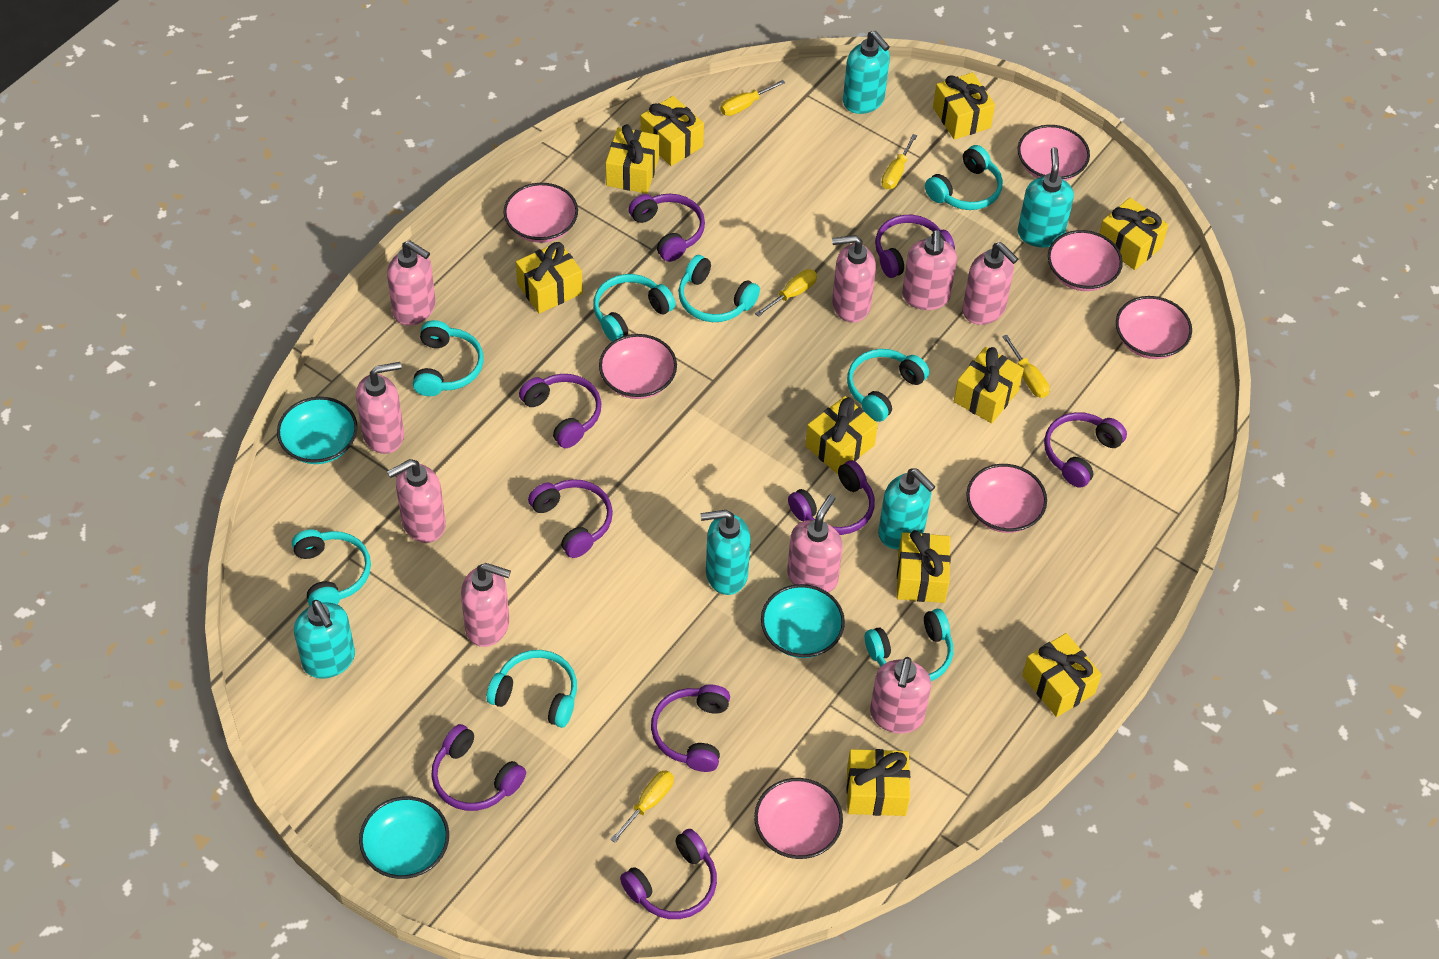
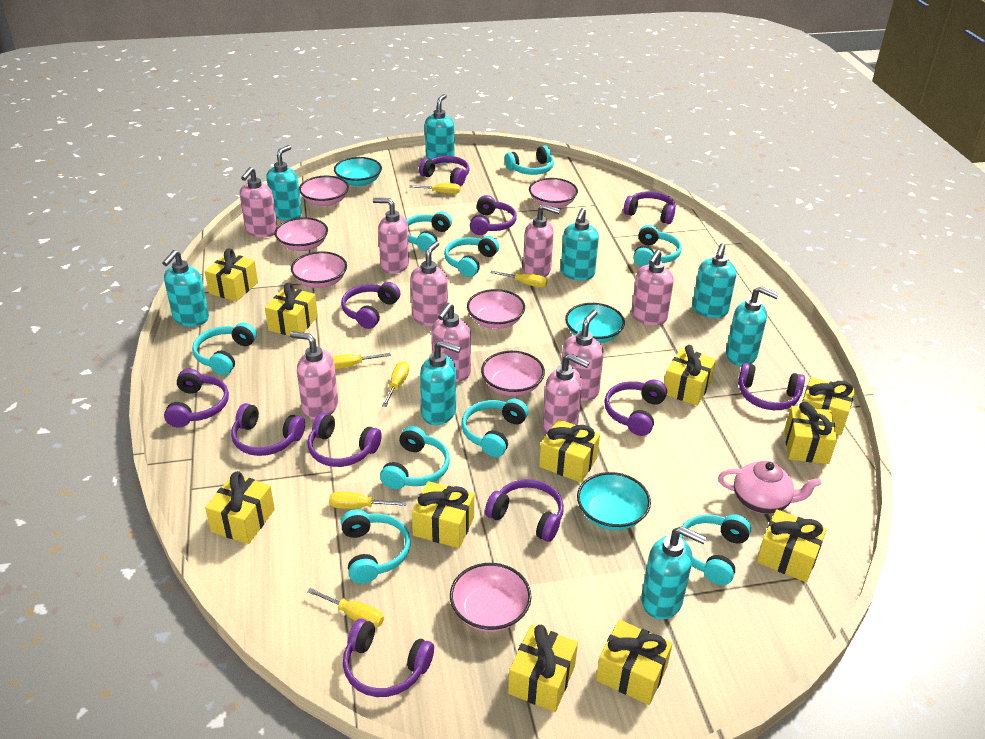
pink teapot: 0 -> 1
purple headphones: 9 -> 11
turquoise headphones: 8 -> 9
turquoise soap dispenser: 5 -> 8
yellow gift: 10 -> 11
yellow screwdriver: 5 -> 6

